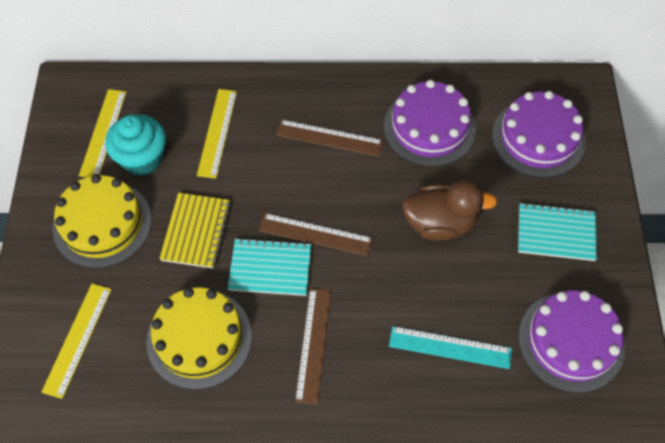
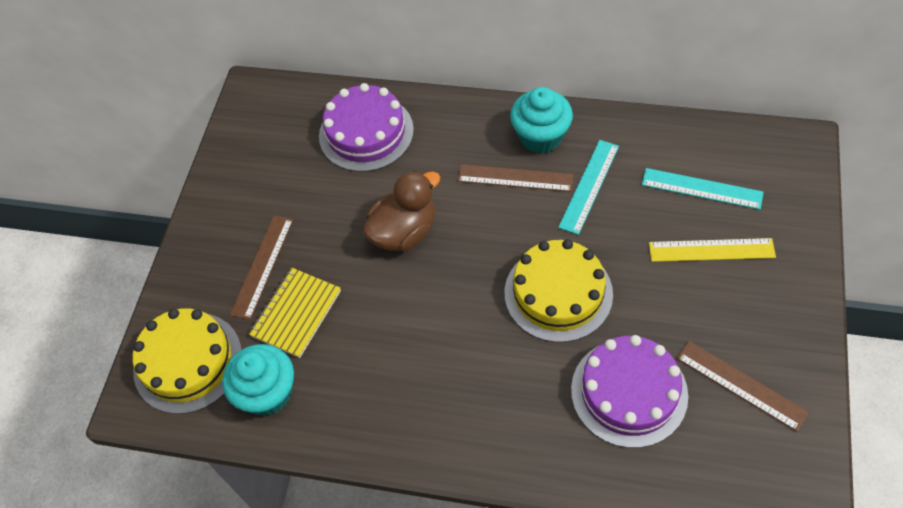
purple cake: 3 -> 2
turquoise cupcake: 1 -> 2
turquoise notebook: 2 -> 0
turquoise ruler: 1 -> 2
yellow ruler: 3 -> 1

